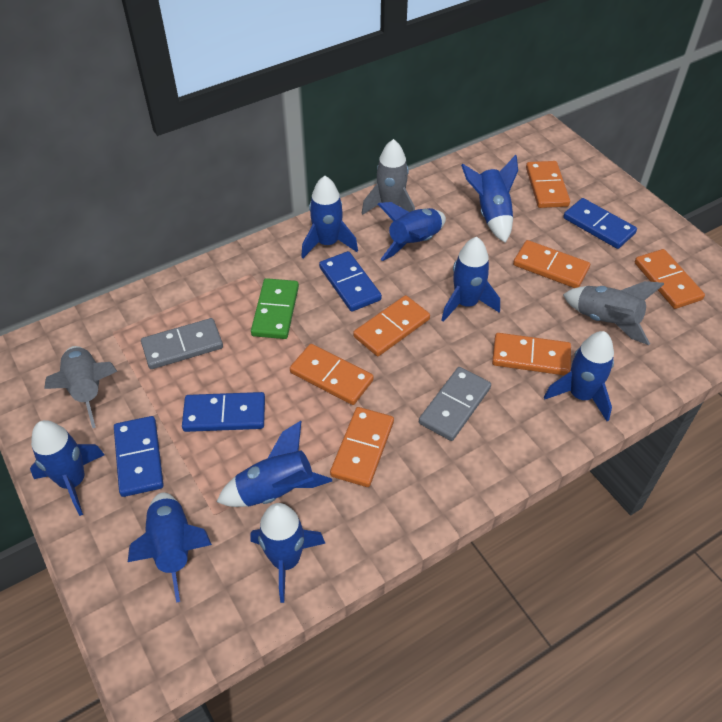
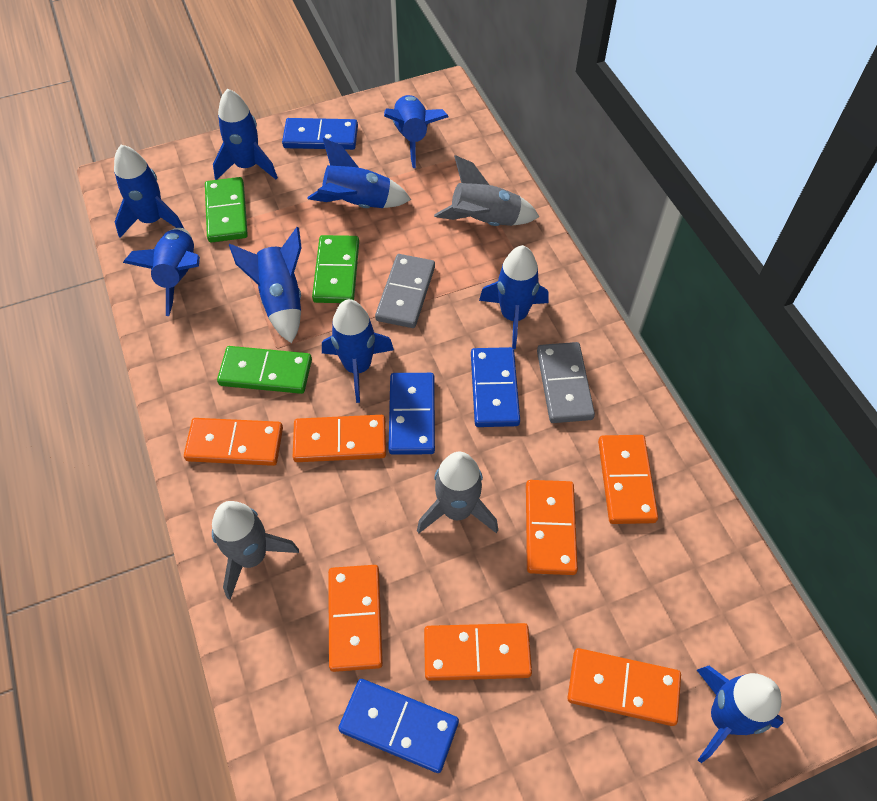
green domino: 1 -> 3

